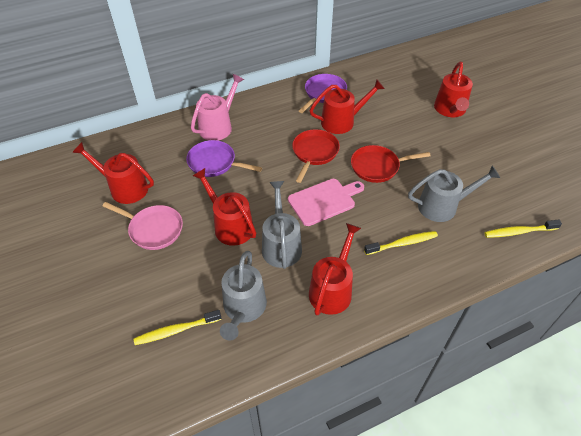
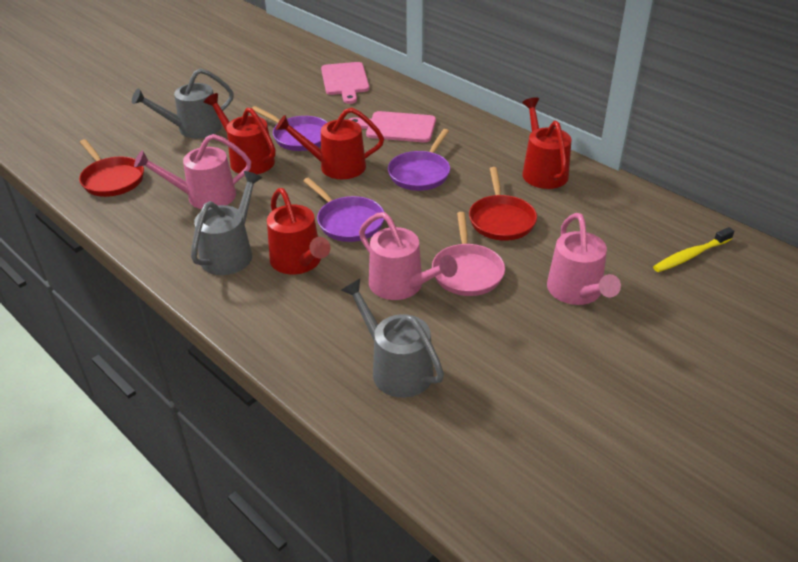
pink cutting board: 1 -> 2
pink watering can: 1 -> 3
purple pan: 2 -> 3
red watering can: 5 -> 4
yellow toothbrush: 3 -> 1

